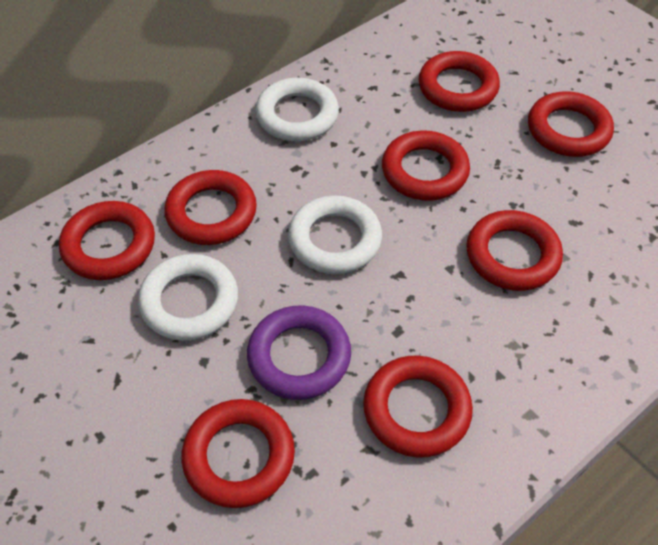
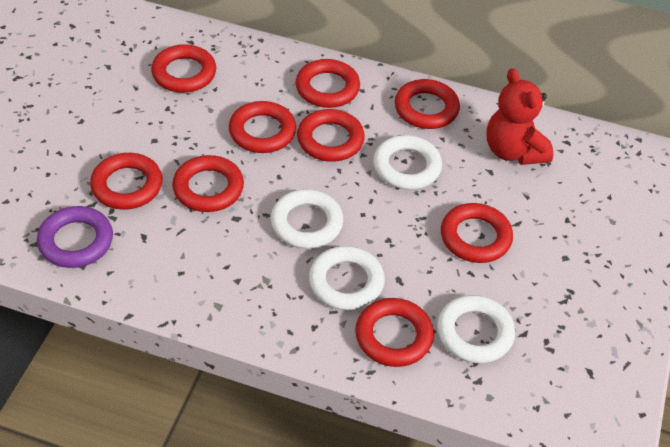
red ring: 8 -> 9
red teddy bear: 0 -> 1
white ring: 3 -> 4

